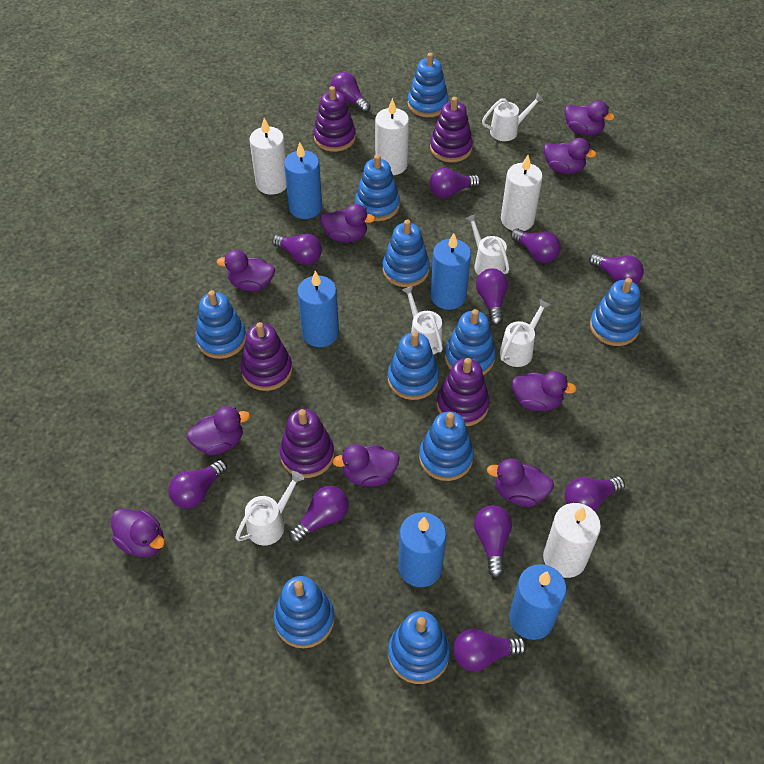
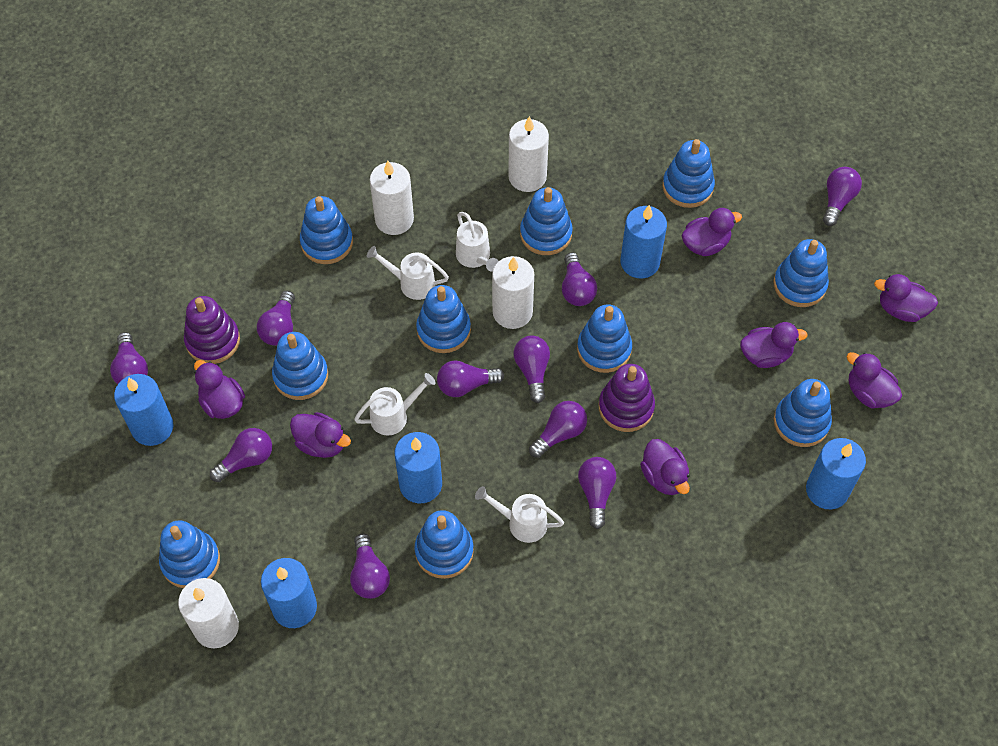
purple duck: 9 -> 7
purple light bulb: 11 -> 10
purple stacking toy: 5 -> 2
white watering can: 5 -> 4

